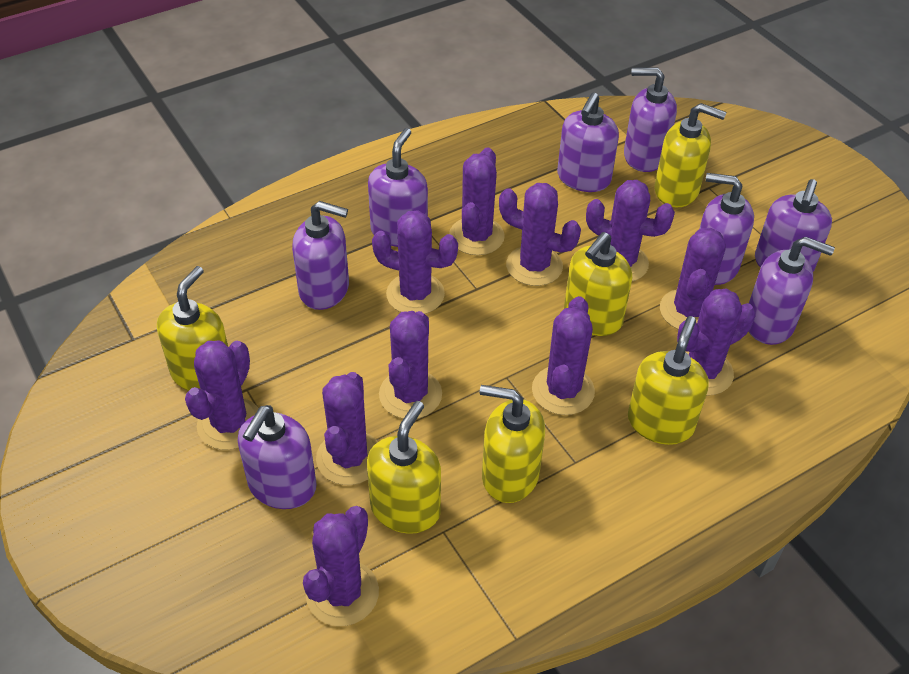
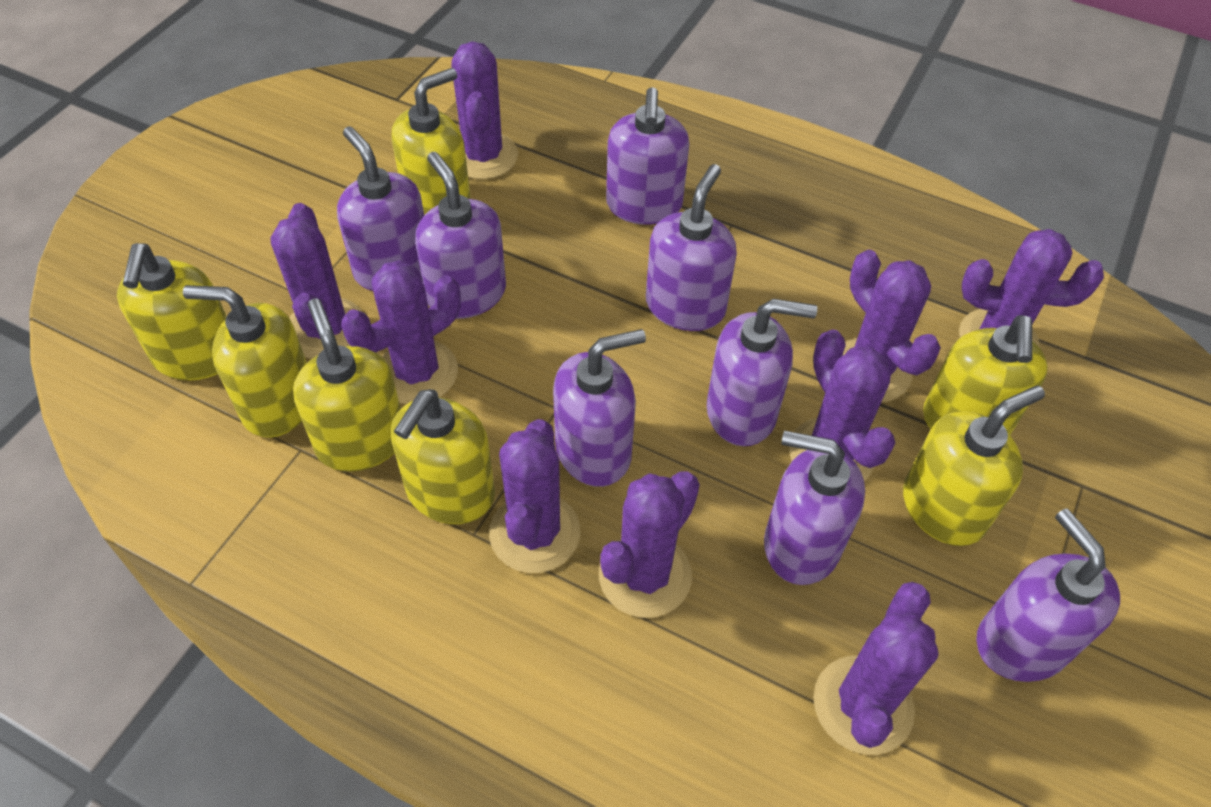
purple cactus: 11 -> 9
yellow soap dispenser: 6 -> 7

